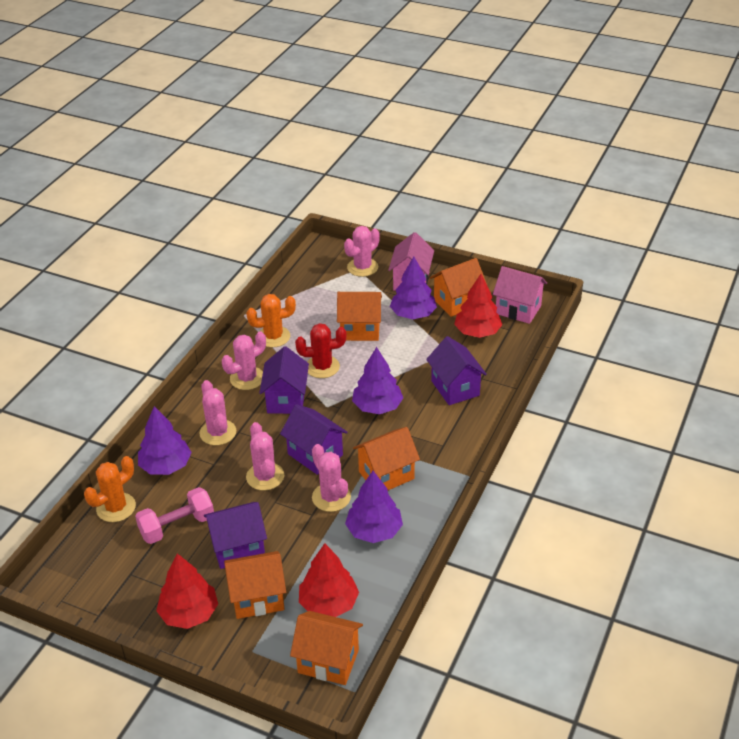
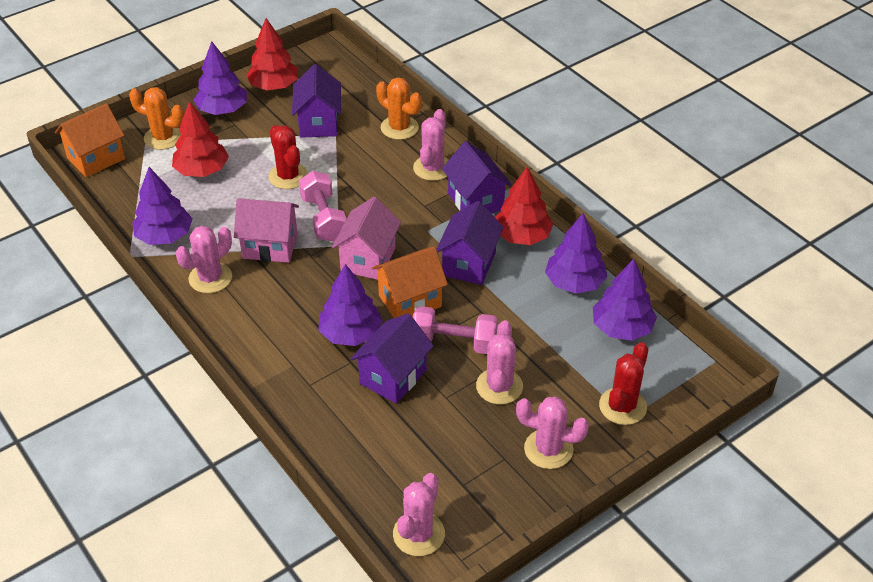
orange house: 5 -> 2
pink dumbbell: 1 -> 2
purple tree: 4 -> 5
red cactus: 1 -> 2

